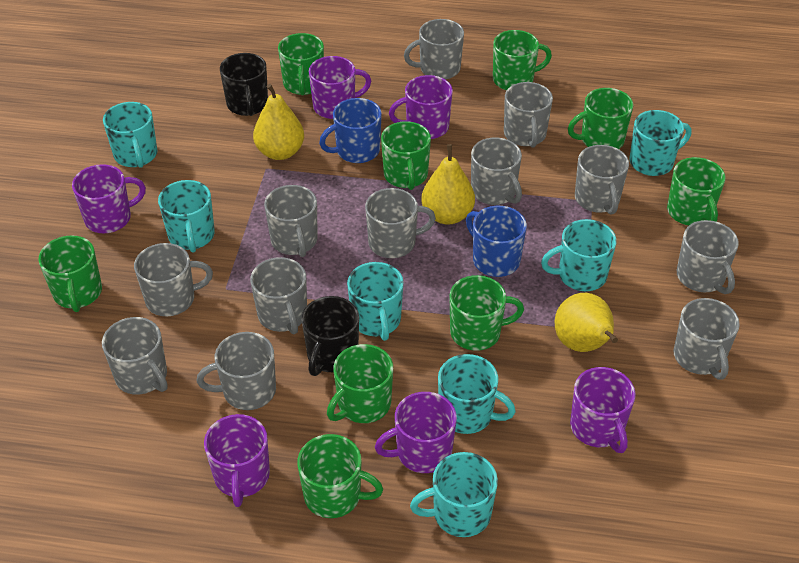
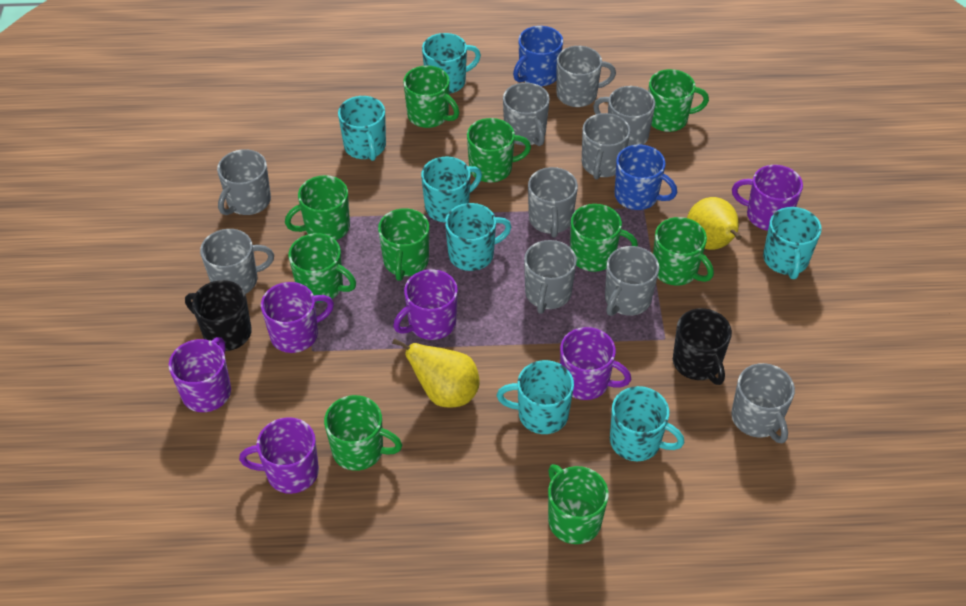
green mug: 9 -> 10
grey mug: 12 -> 10
yellow pear: 3 -> 2

